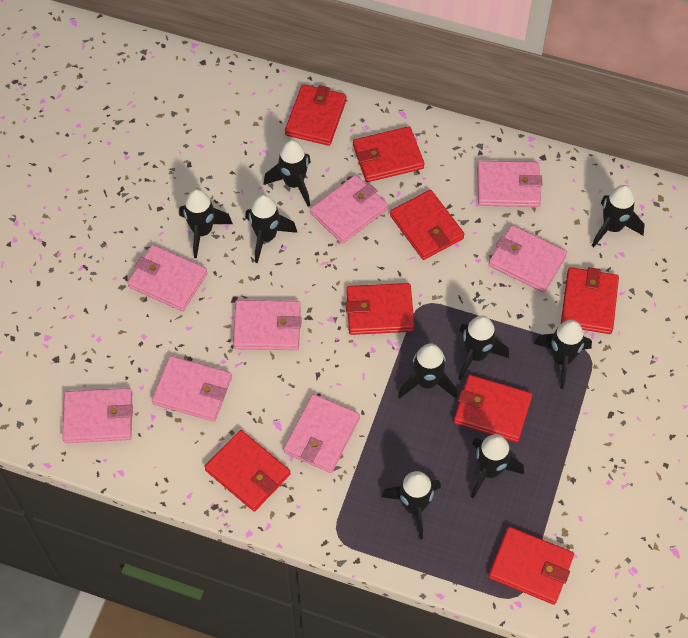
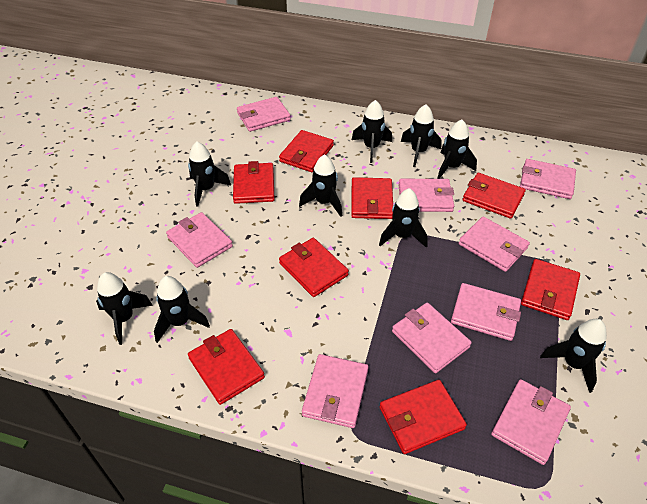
pink wallet: 8 -> 9

